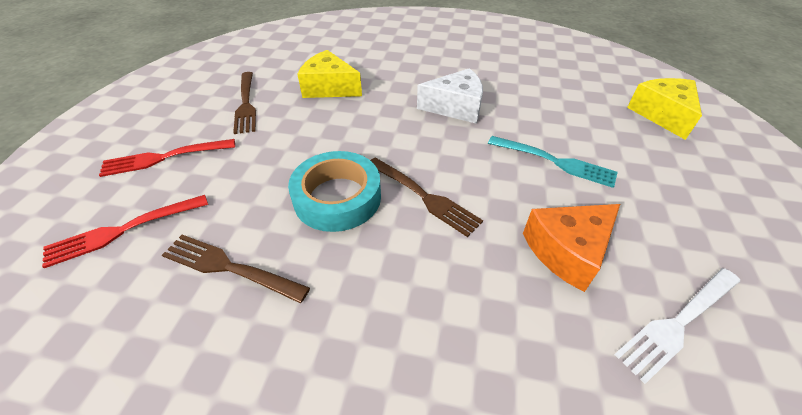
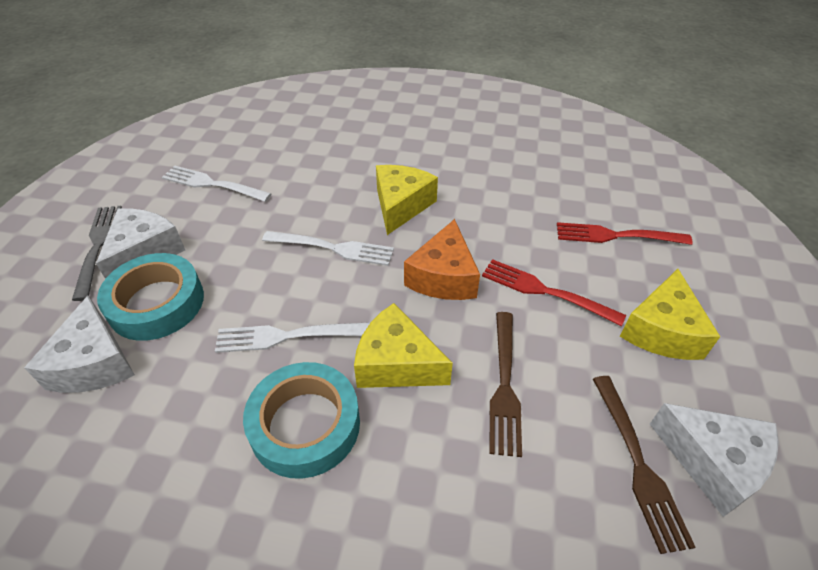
brown fork: 3 -> 2
grey fork: 0 -> 1
turquoise fork: 1 -> 0
turquoise tape: 1 -> 2
white cheese: 1 -> 3
white fork: 1 -> 3
yellow cheese: 2 -> 3

